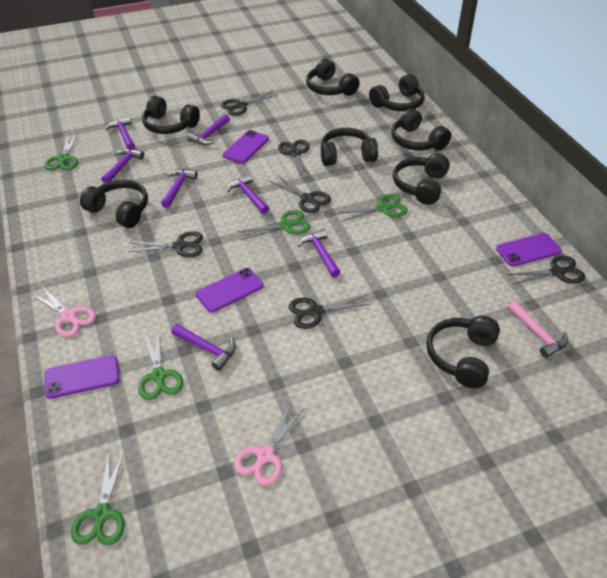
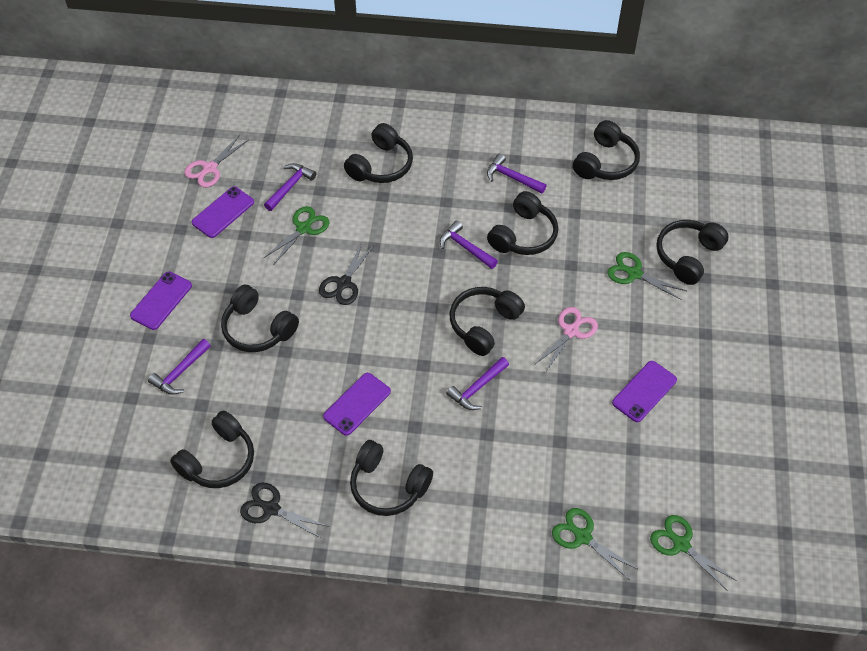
black scissors: 6 -> 2
green scissors: 5 -> 4
pink hammer: 1 -> 0
purple hammer: 7 -> 5

